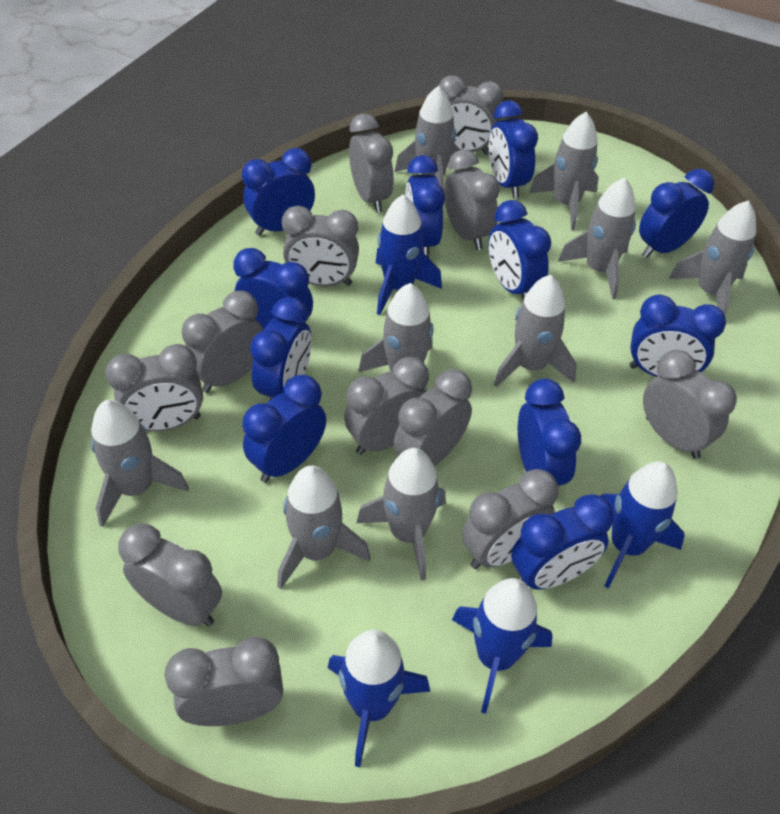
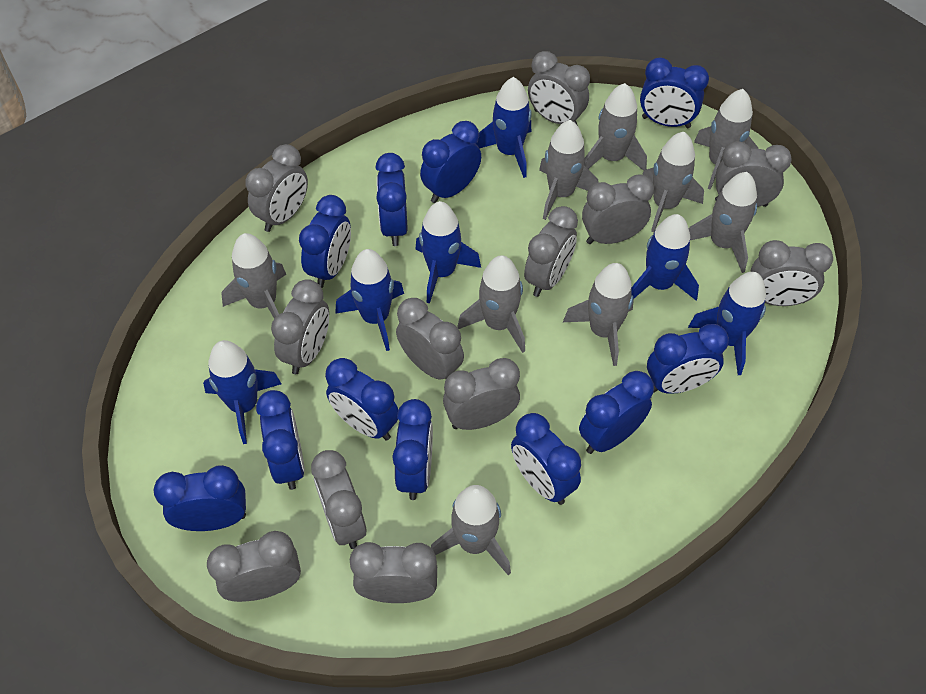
blue rocket: 4 -> 6

